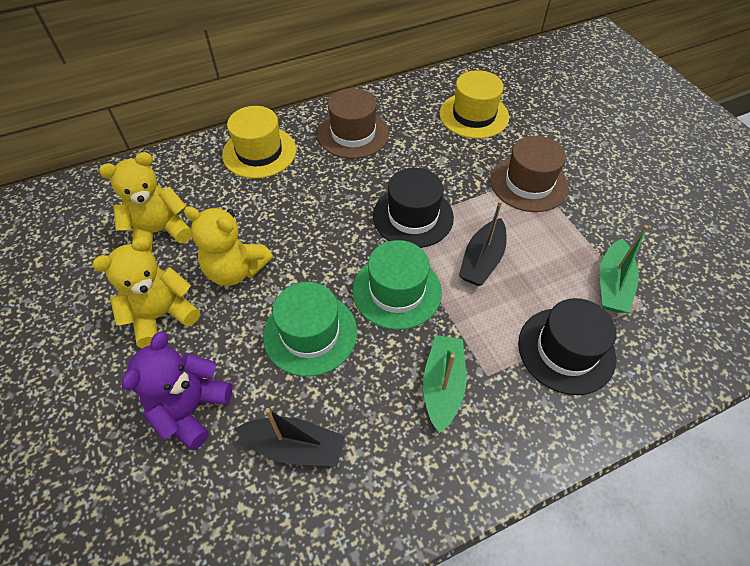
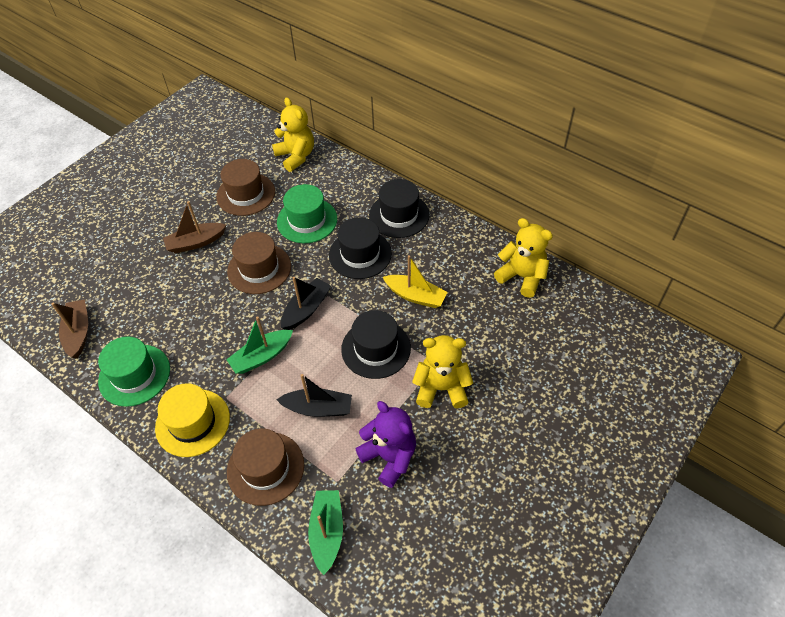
black hat: 2 -> 3
brown boat: 0 -> 2
brown hat: 2 -> 3
yellow boat: 0 -> 1
yellow hat: 2 -> 1

